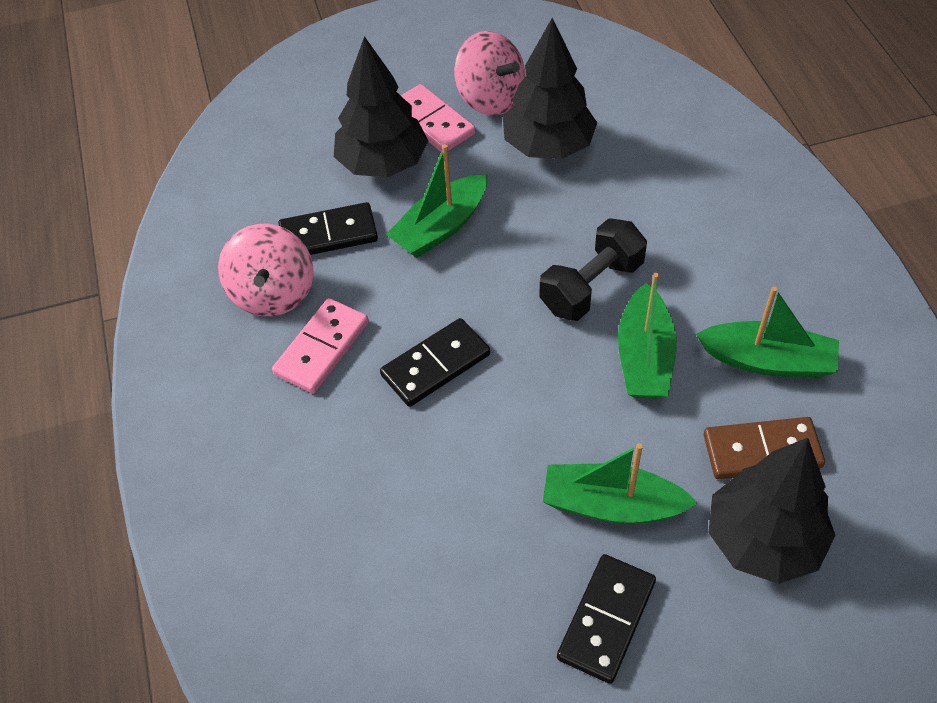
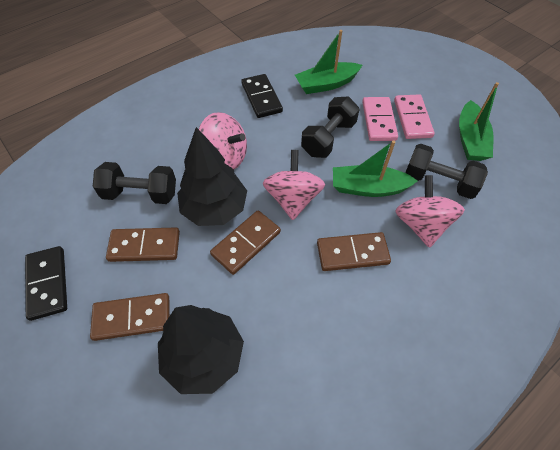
black domino: 3 -> 2
black dumbbell: 1 -> 3
black tree: 3 -> 2
brown domino: 1 -> 4
green boat: 4 -> 3
pink spinning top: 2 -> 3

